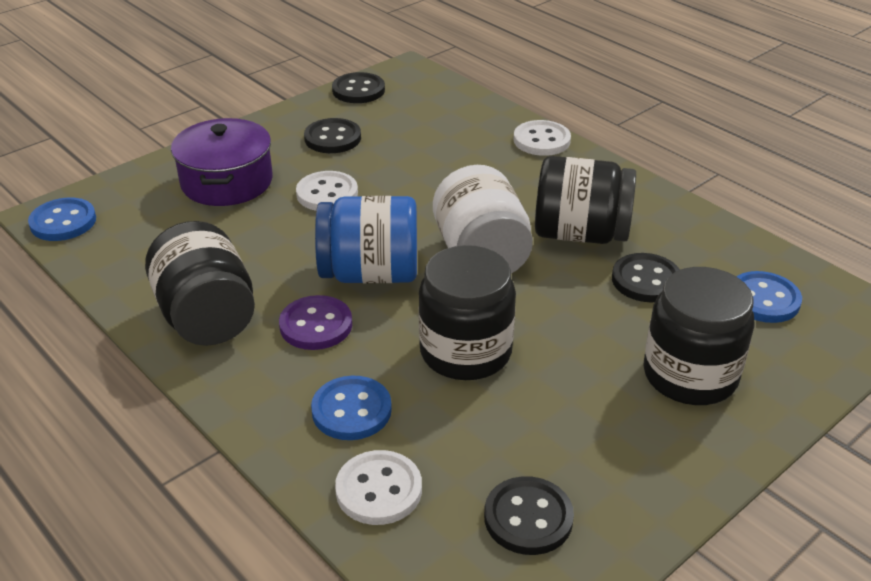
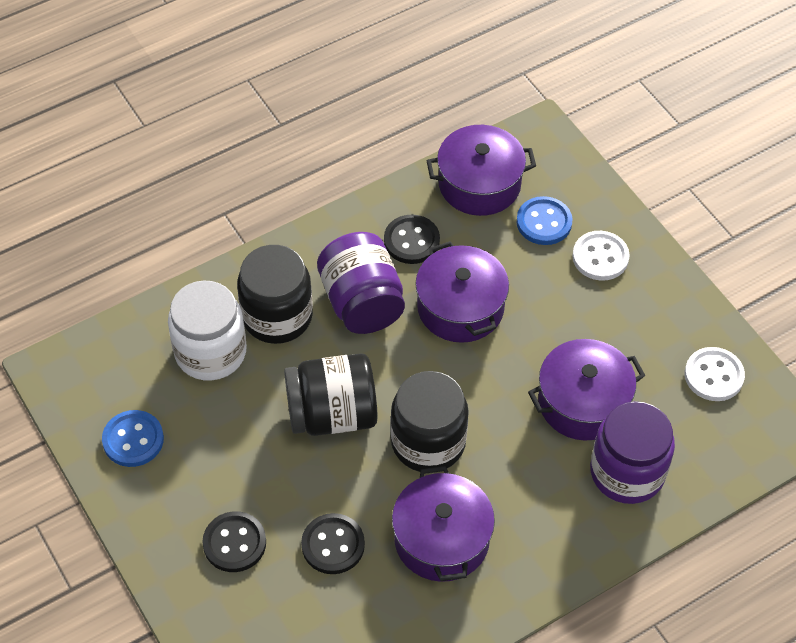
black button: 4 -> 3
black jar: 4 -> 3
blue button: 3 -> 2
blue jar: 1 -> 0
purple button: 1 -> 0
purple jar: 0 -> 2
purple pot: 1 -> 4
white button: 3 -> 2

